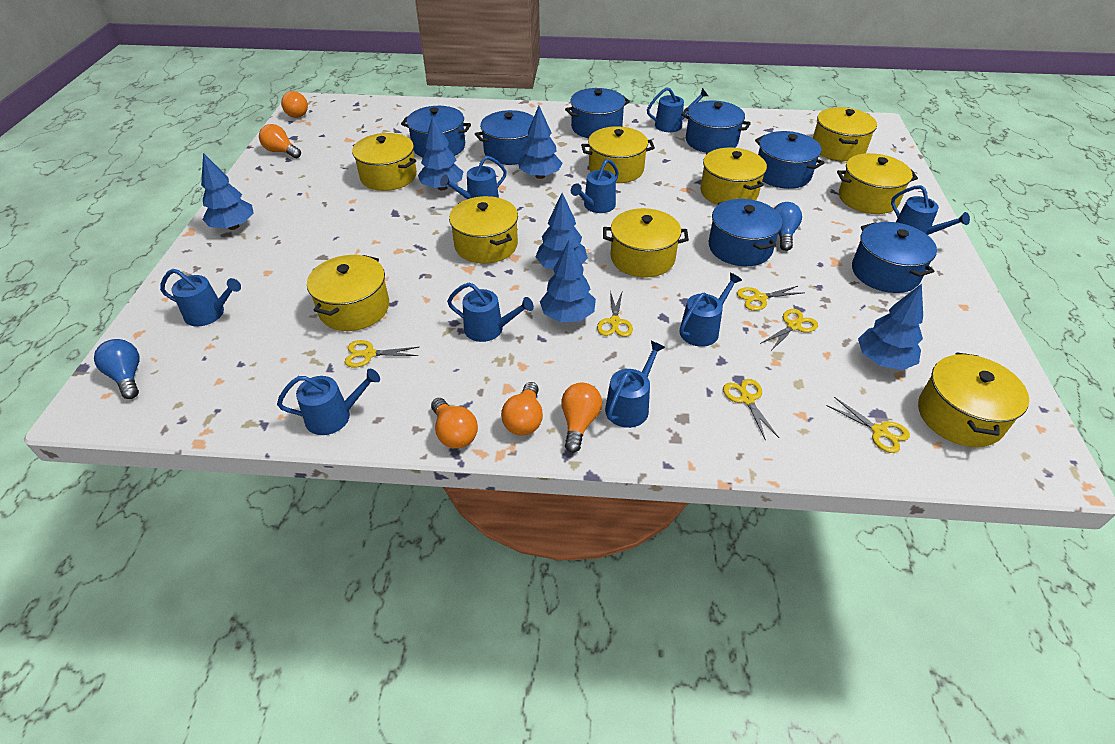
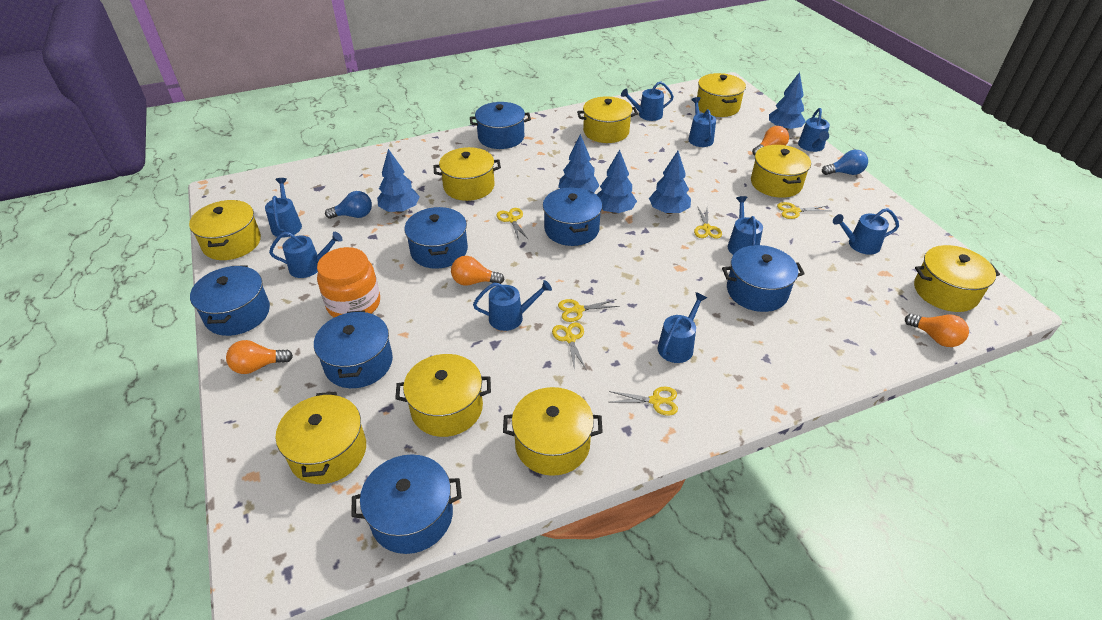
blue tree: 6 -> 5
orange jar: 0 -> 1
orange light bulb: 5 -> 4

